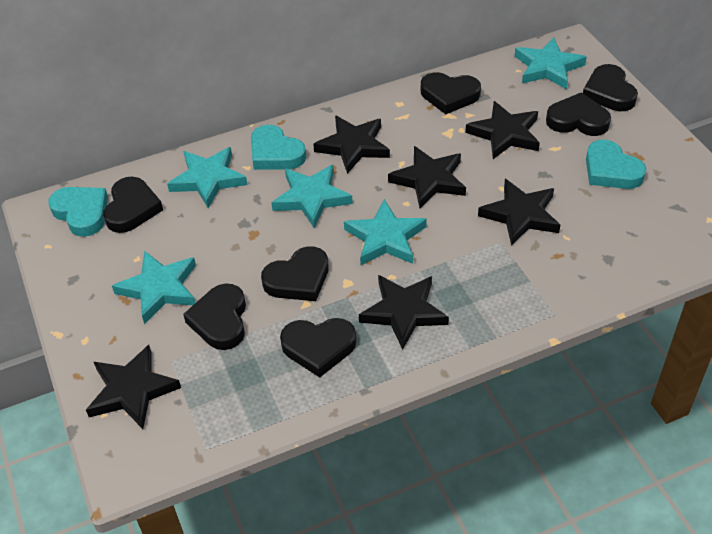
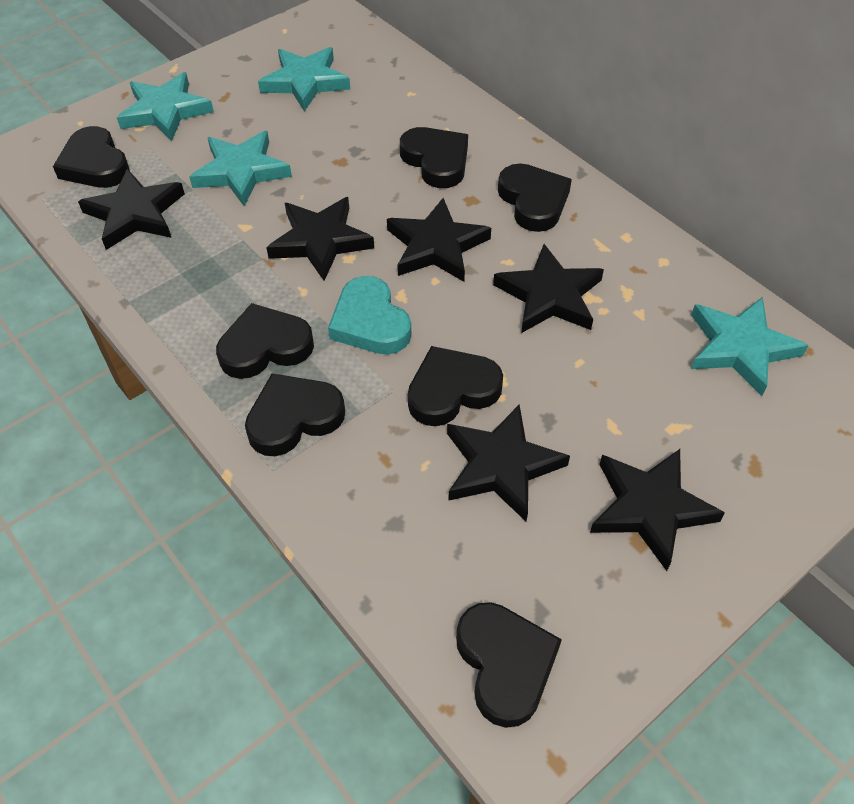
turquoise heart: 3 -> 1
turquoise star: 5 -> 4

